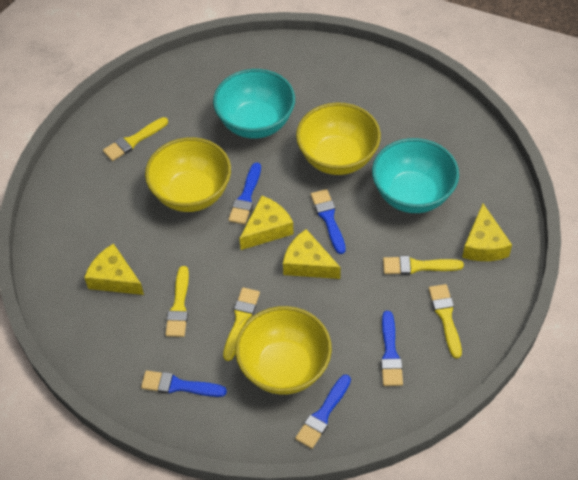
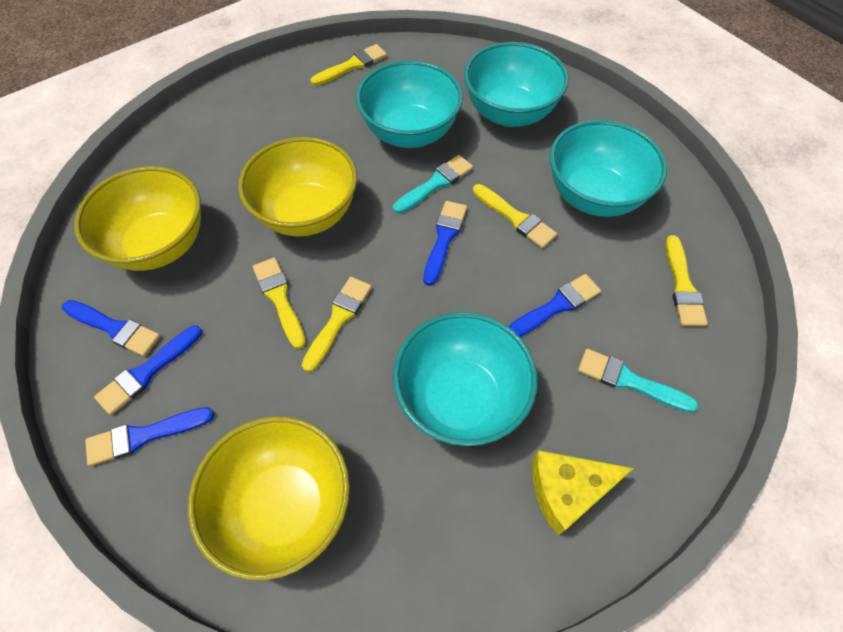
turquoise bowl: 2 -> 4
turquoise brush: 0 -> 2
yellow cheese: 4 -> 1

